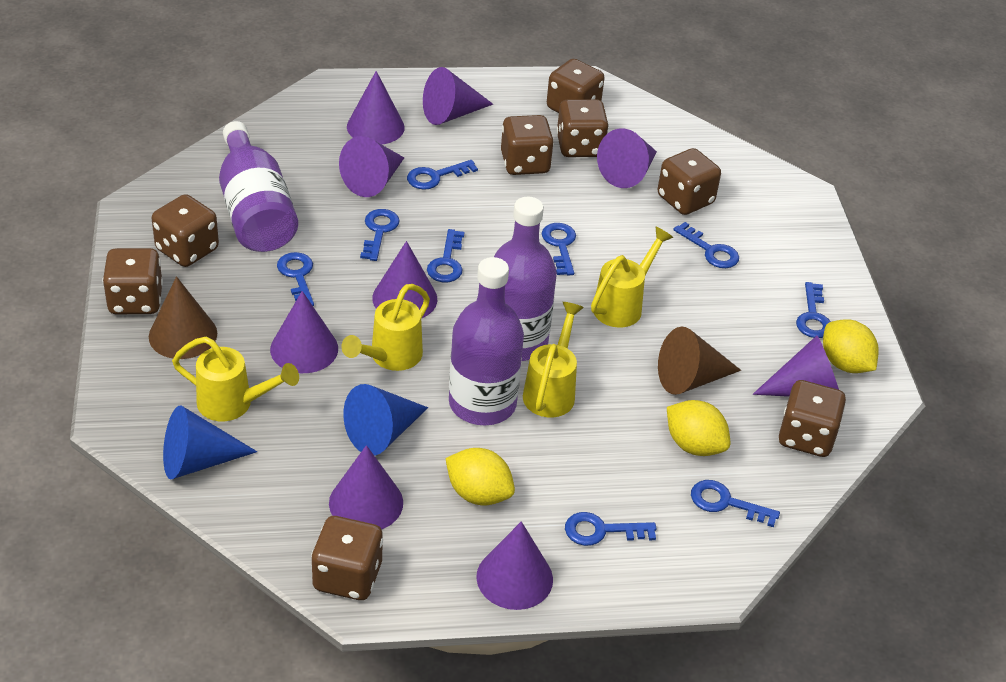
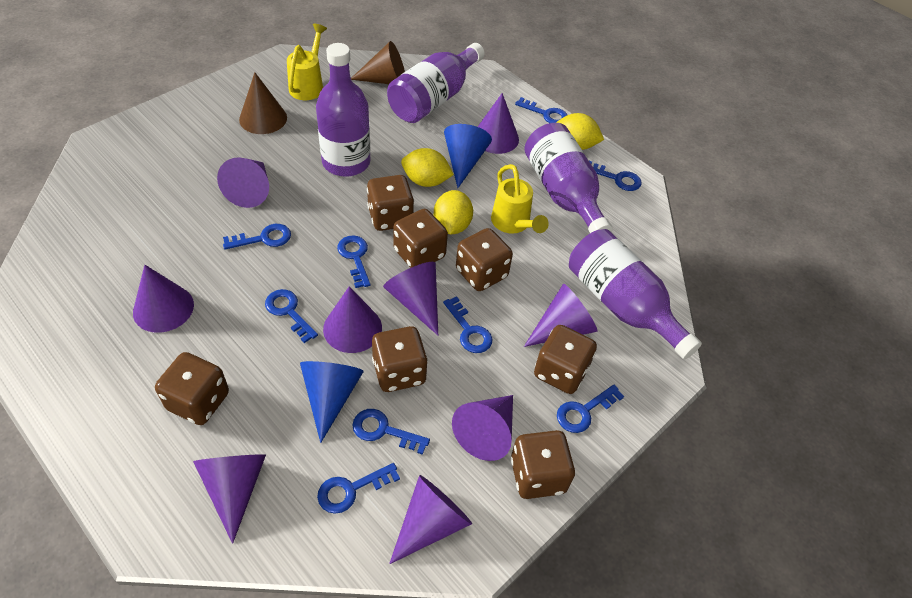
brown dice: 8 -> 7
purple bottle: 3 -> 4
yellow watering can: 4 -> 2

